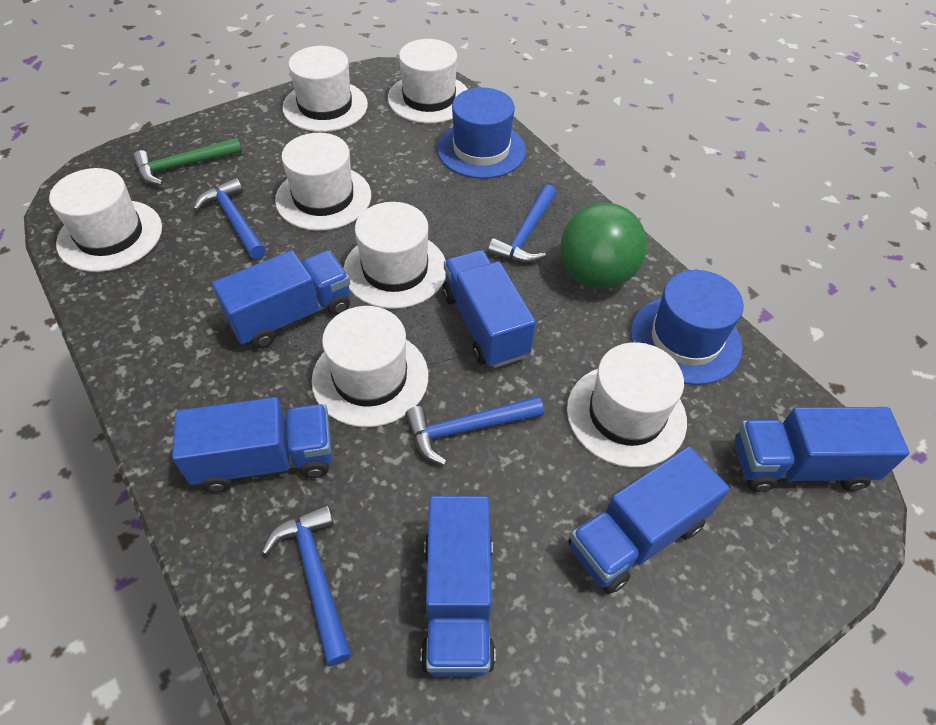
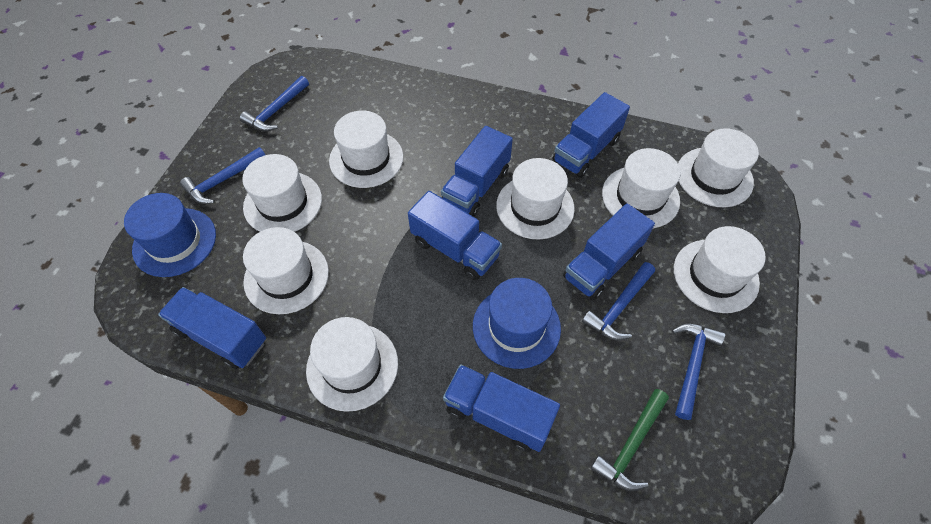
green ball: 1 -> 0
white hat: 7 -> 8

